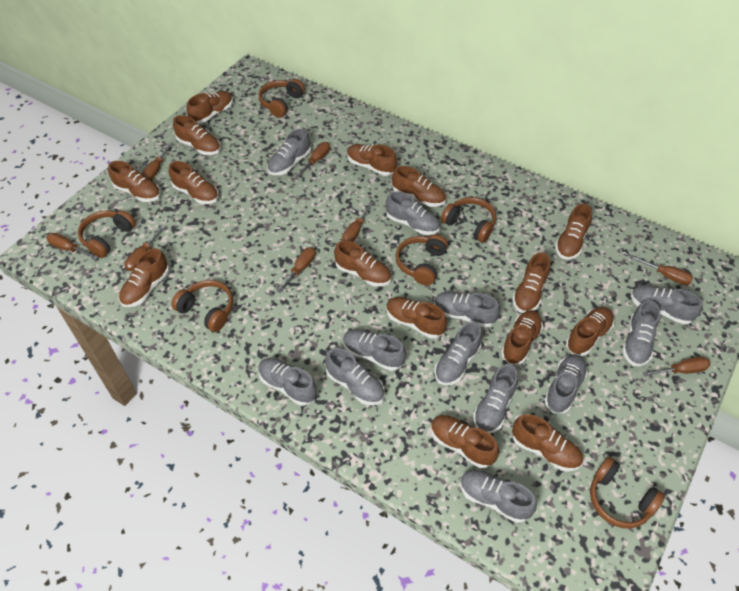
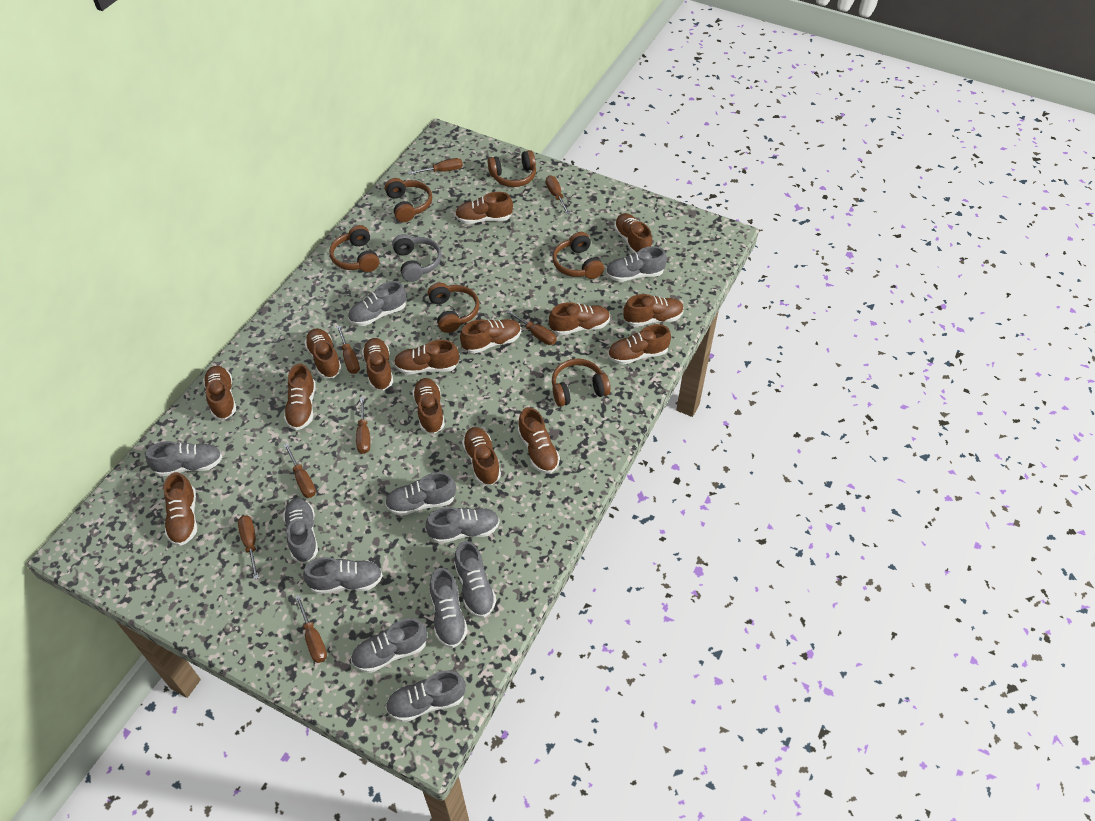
grey headphones: 0 -> 1
grey shoe: 12 -> 11

